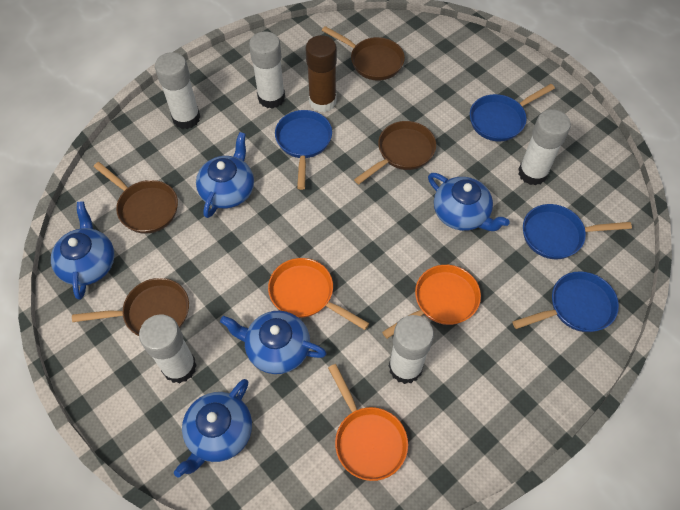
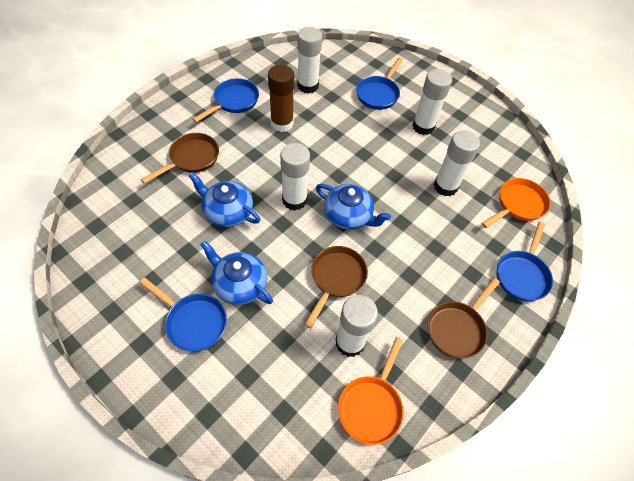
blue teapot: 5 -> 3
brown pan: 4 -> 3
orange pan: 3 -> 2

